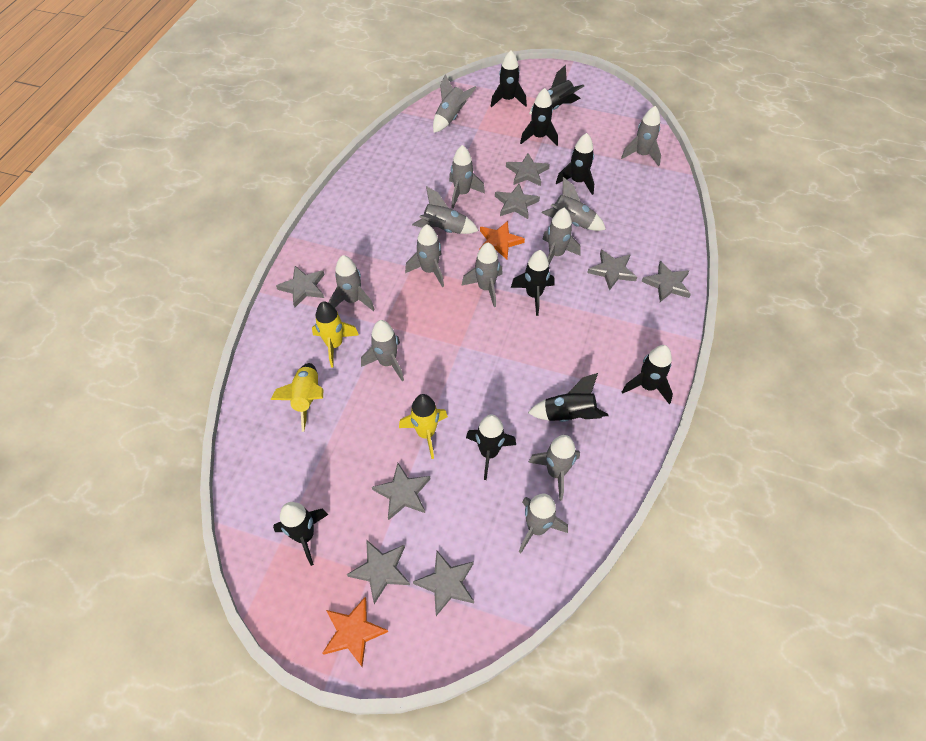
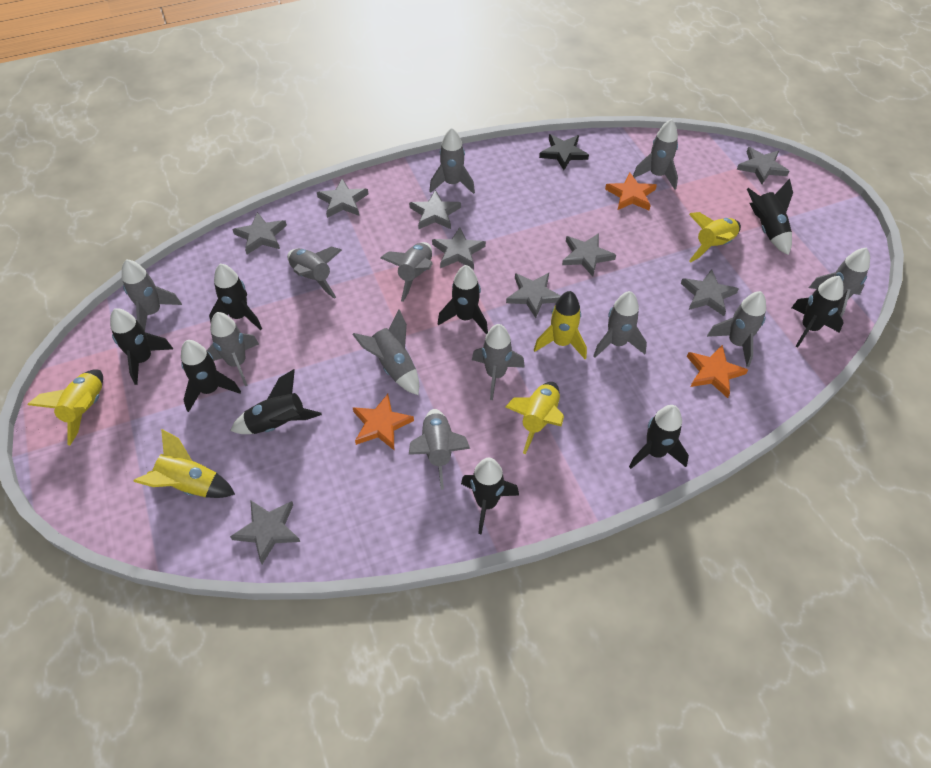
black star: 0 -> 1
grey star: 8 -> 9
orange star: 2 -> 3
yellow rocket: 3 -> 5

